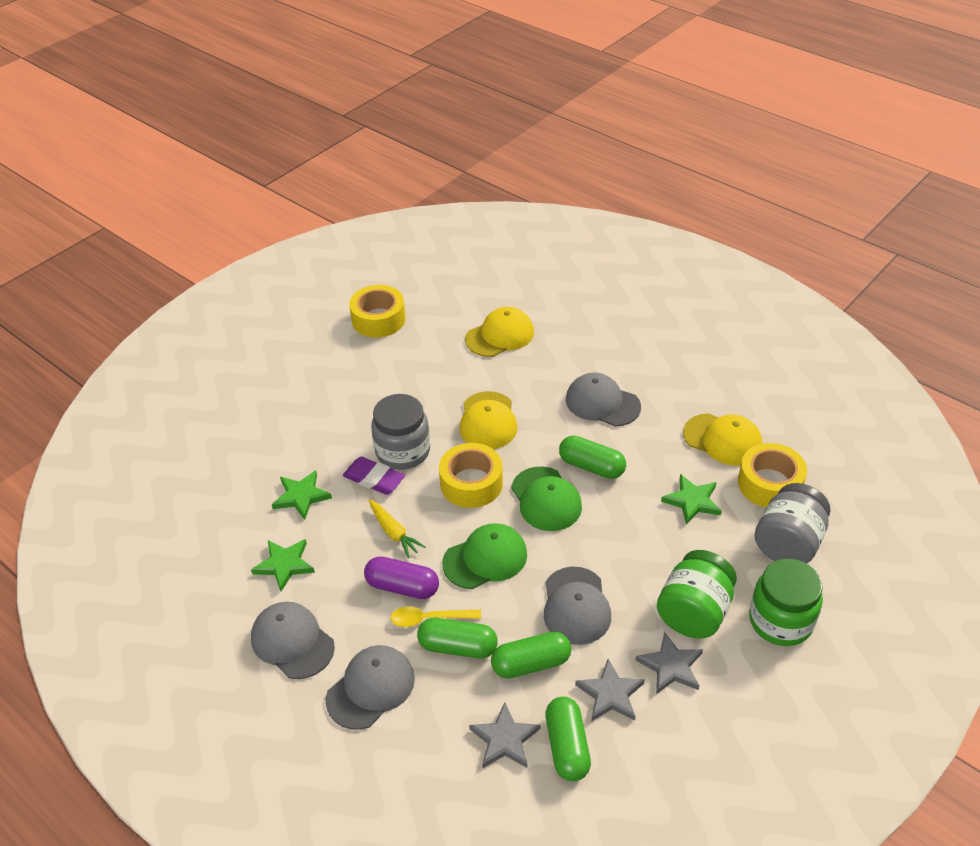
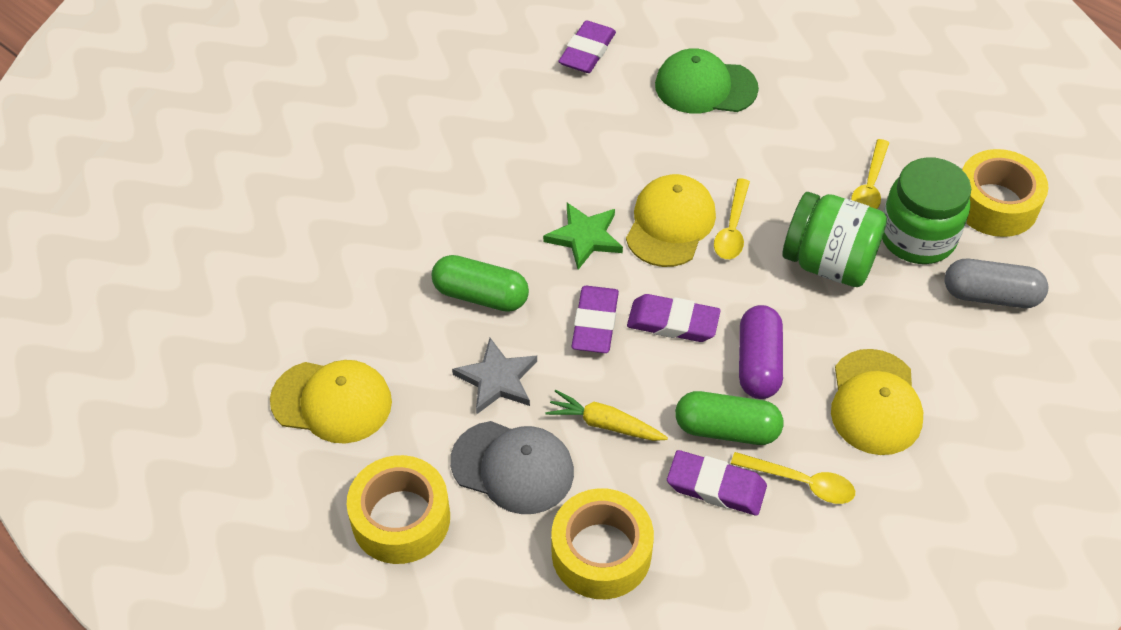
green cap: 2 -> 1
green capsule: 4 -> 2
green star: 3 -> 1
grey cap: 4 -> 1
grey capsule: 0 -> 1
grey jar: 2 -> 0
grey star: 3 -> 1
purple eraser: 1 -> 4
yellow spoon: 1 -> 3

